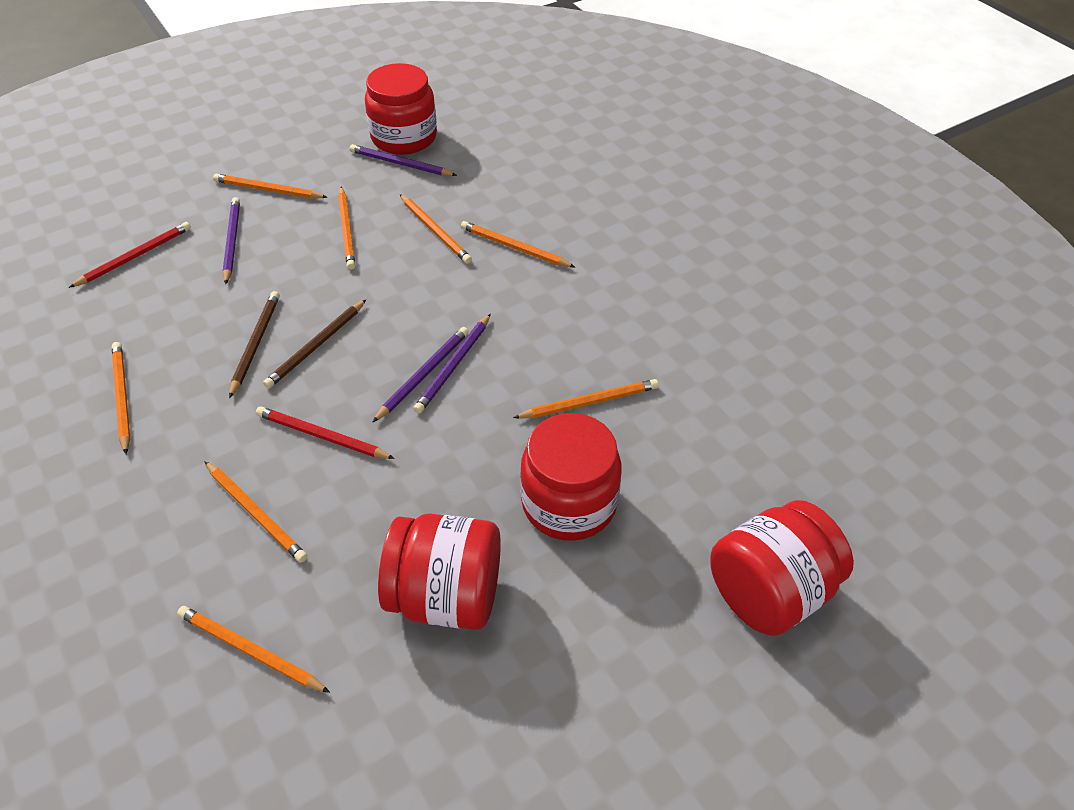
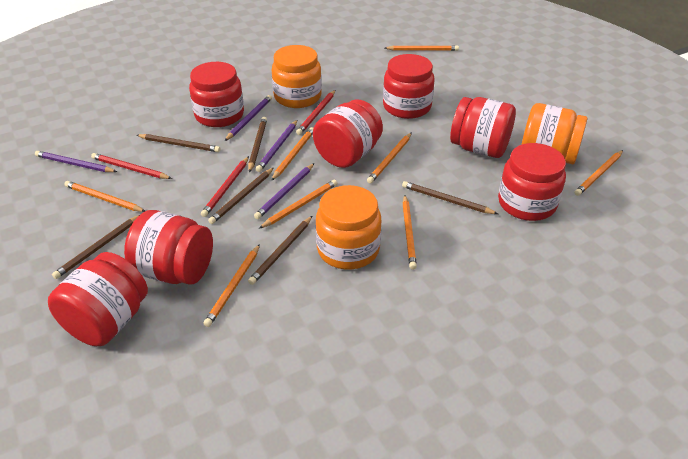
brown pencil: 2 -> 6
orange jar: 0 -> 3
red jar: 4 -> 7
red pencil: 2 -> 3

